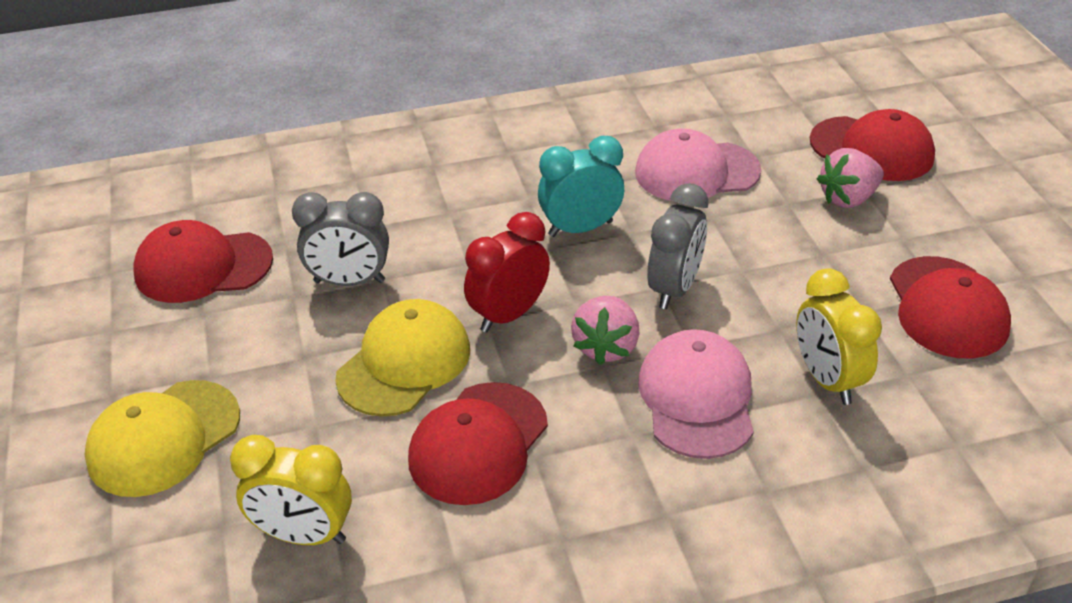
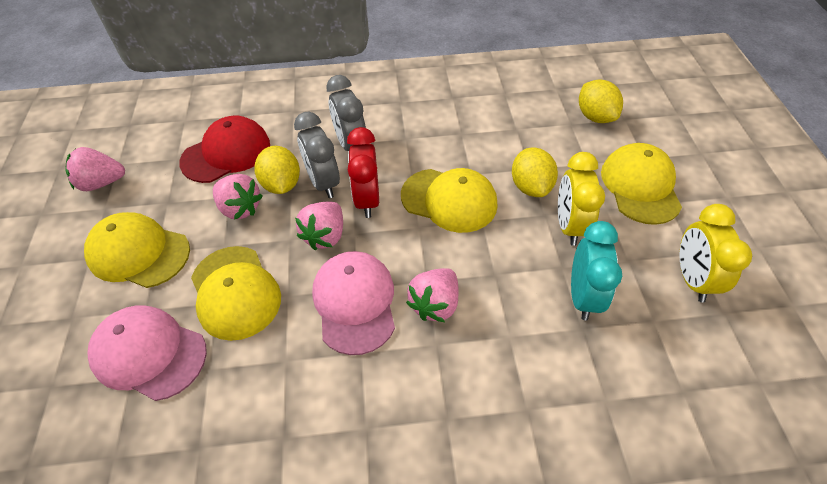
pink strawberry: 2 -> 4
red cap: 4 -> 1
yellow cap: 2 -> 4
yellow lemon: 0 -> 3

